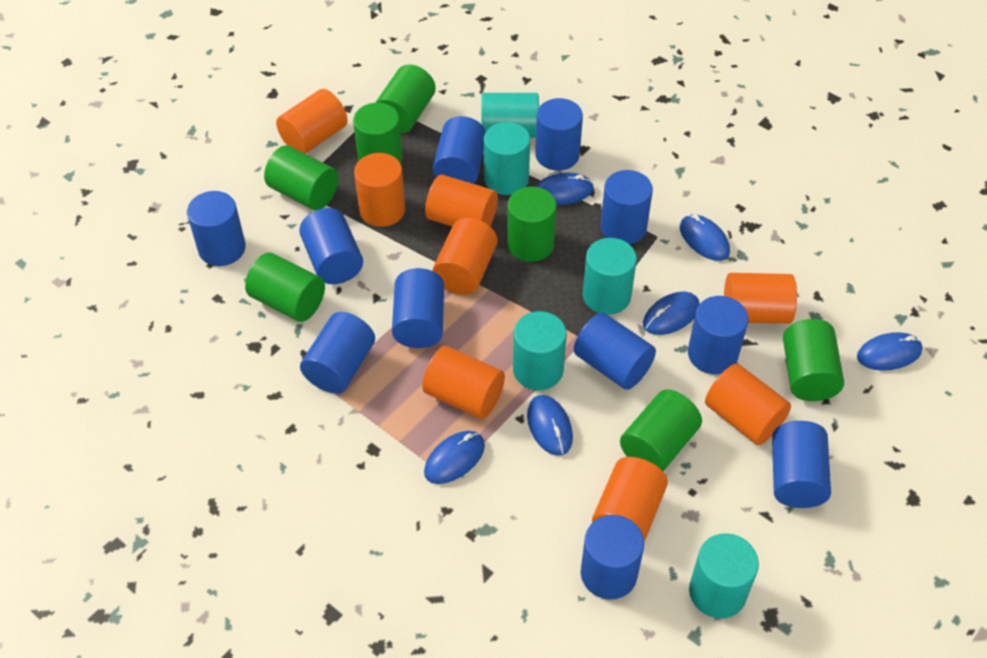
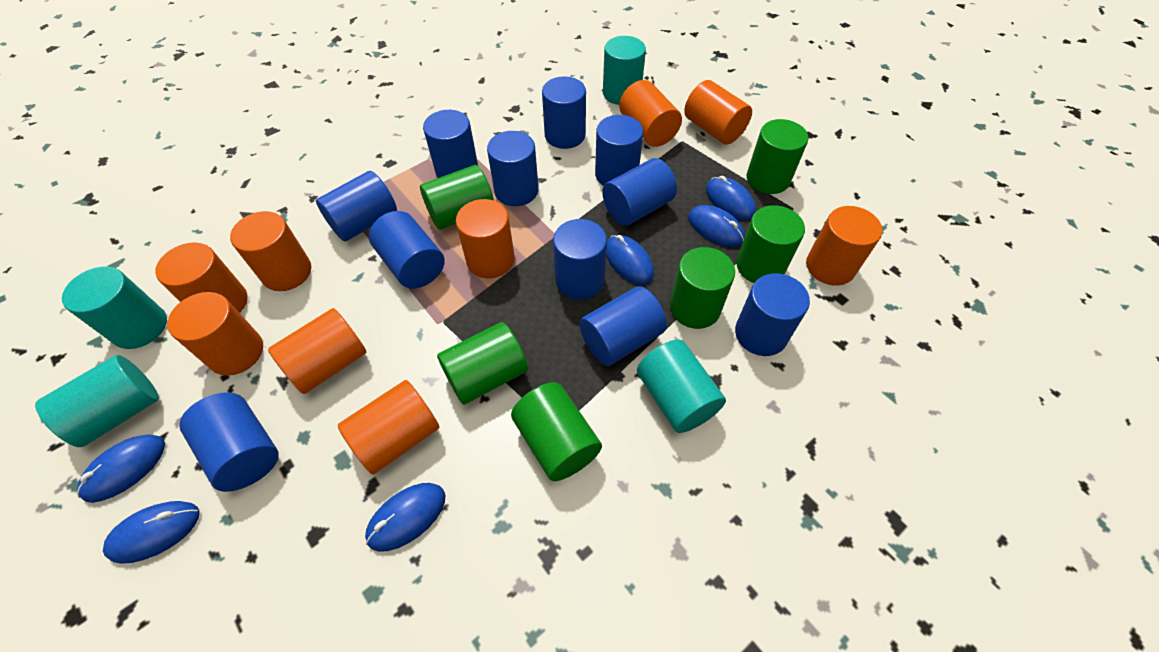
green cylinder: 7 -> 6
orange cylinder: 8 -> 9
turquoise cylinder: 5 -> 4

